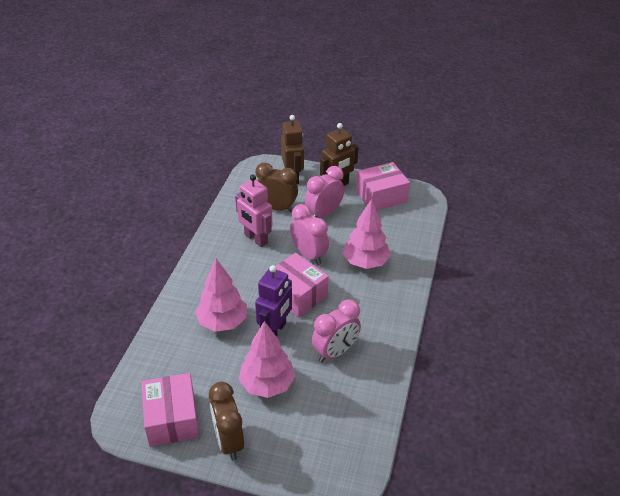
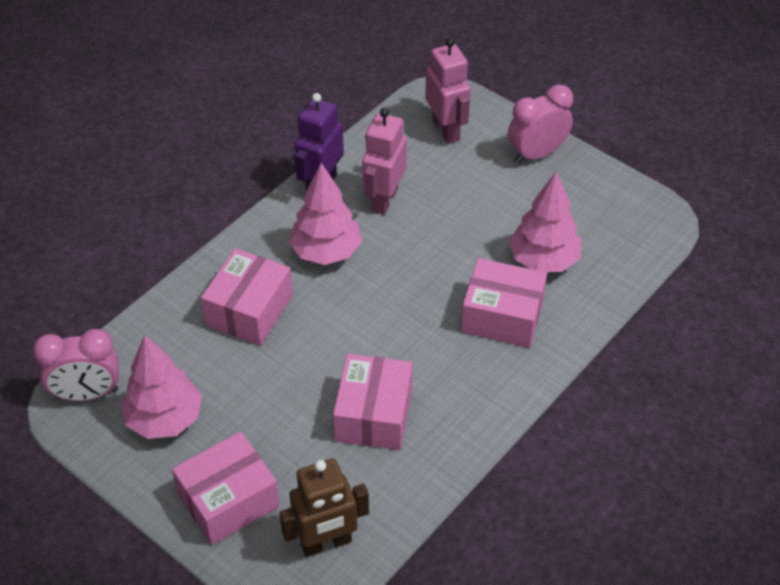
brown clock: 2 -> 0
brown robot: 2 -> 1
pink box: 3 -> 4
pink clock: 3 -> 2
pink robot: 1 -> 2

